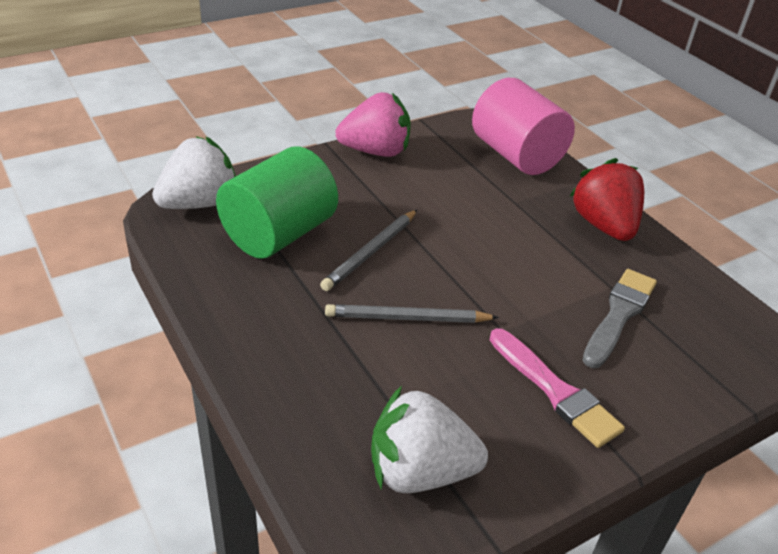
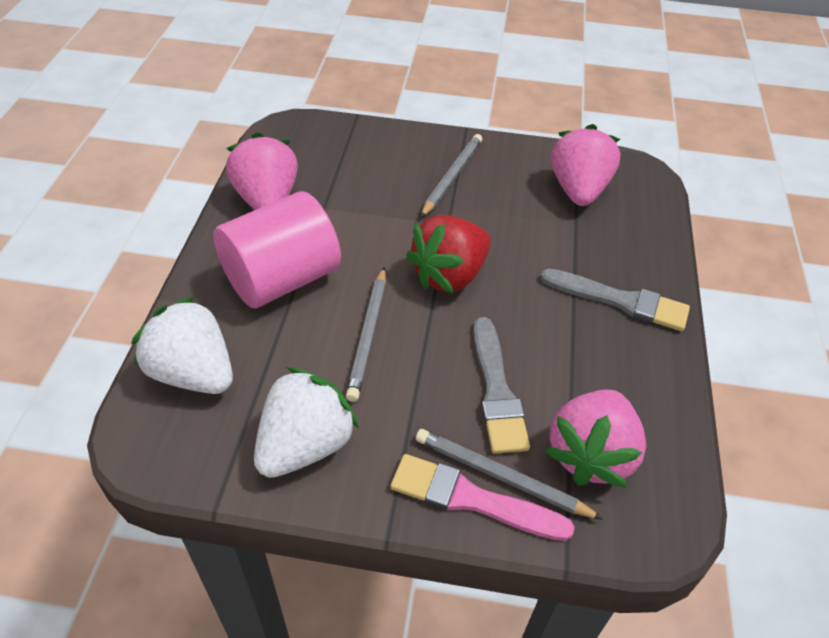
green cylinder: 1 -> 0
grey brush: 1 -> 2
grey pencil: 2 -> 3
pink strawberry: 1 -> 3

